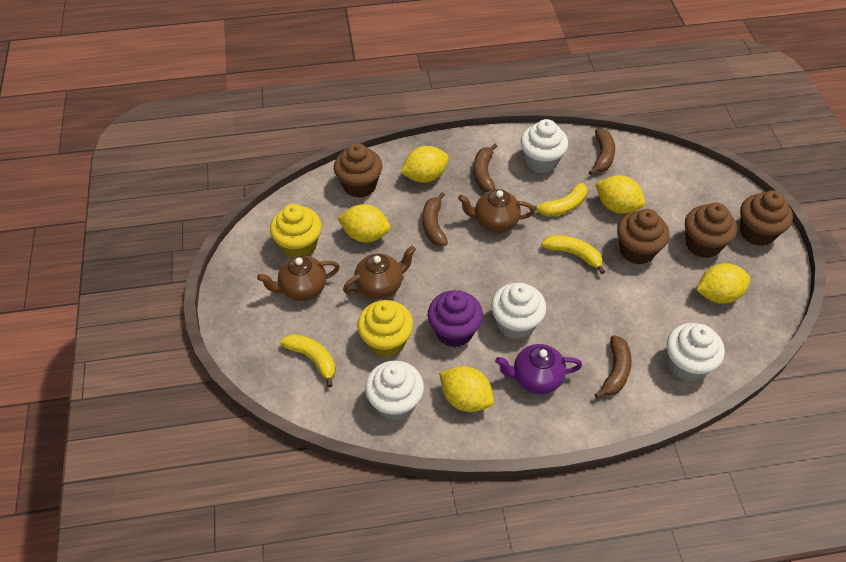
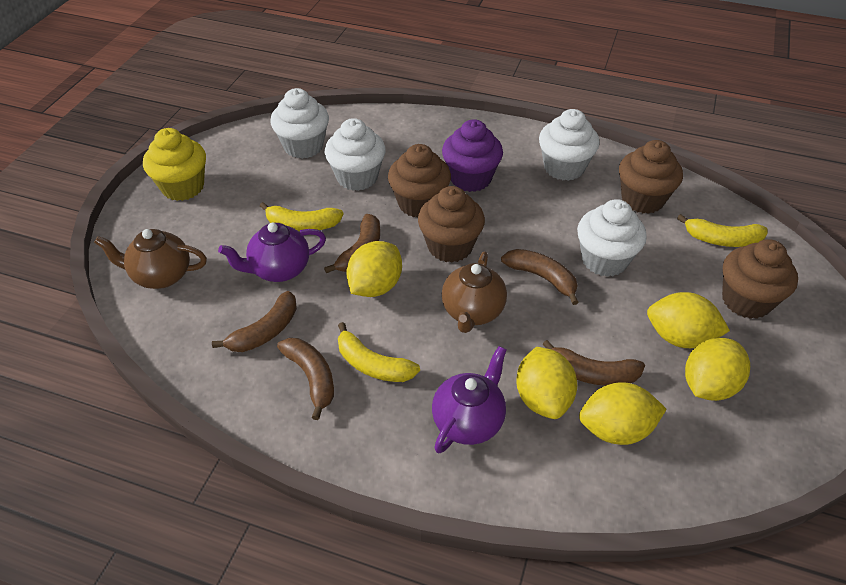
brown banana: 4 -> 5
brown teapot: 3 -> 2
purple teapot: 1 -> 2
yellow cupcake: 2 -> 1

